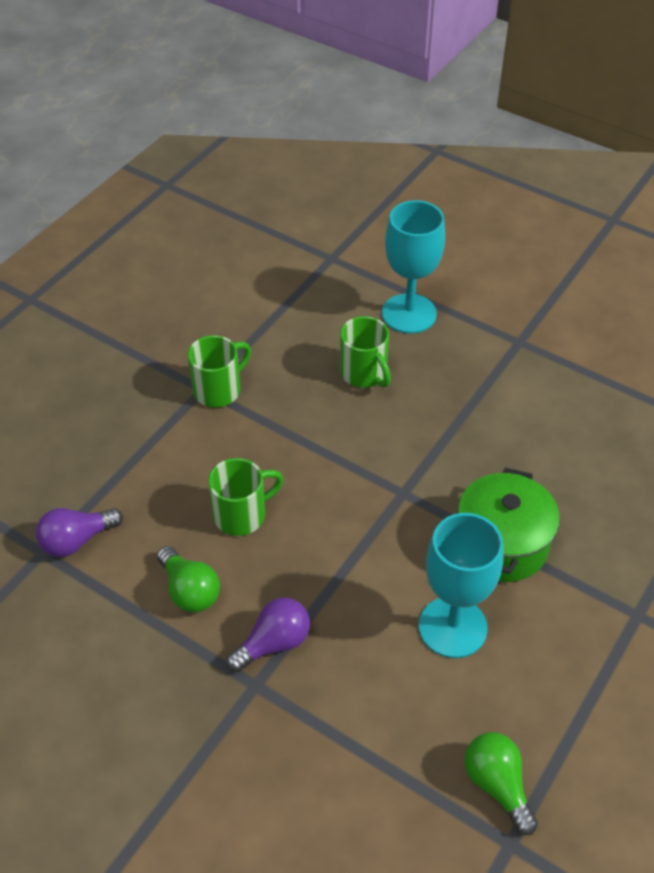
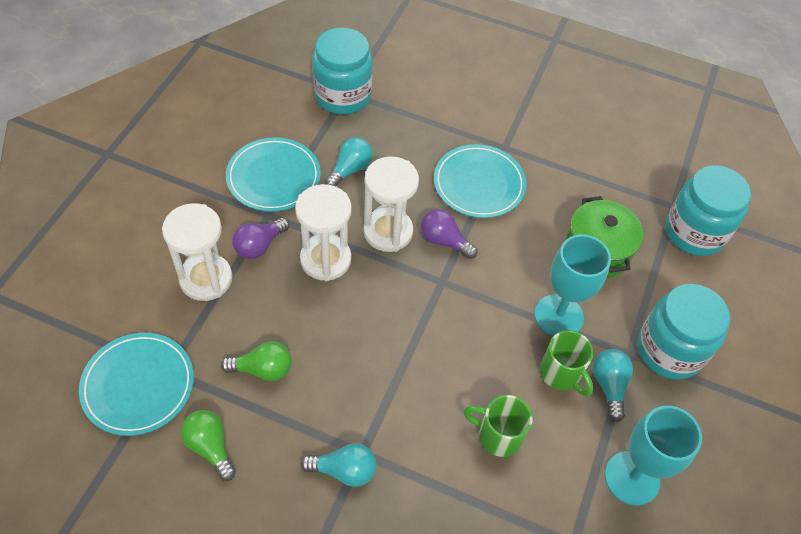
green mug: 3 -> 2
turquoise jar: 0 -> 3
turquoise light bulb: 0 -> 3
turquoise plate: 0 -> 3
white hourglass: 0 -> 3

